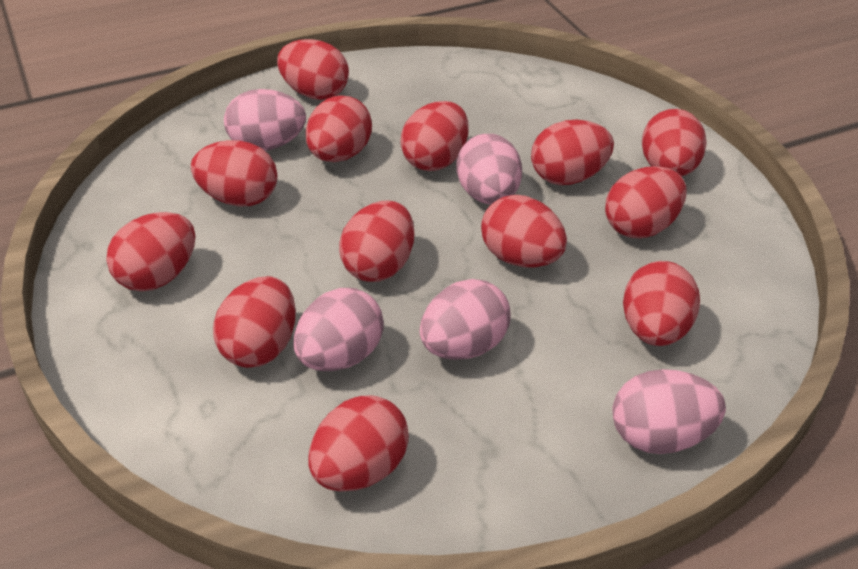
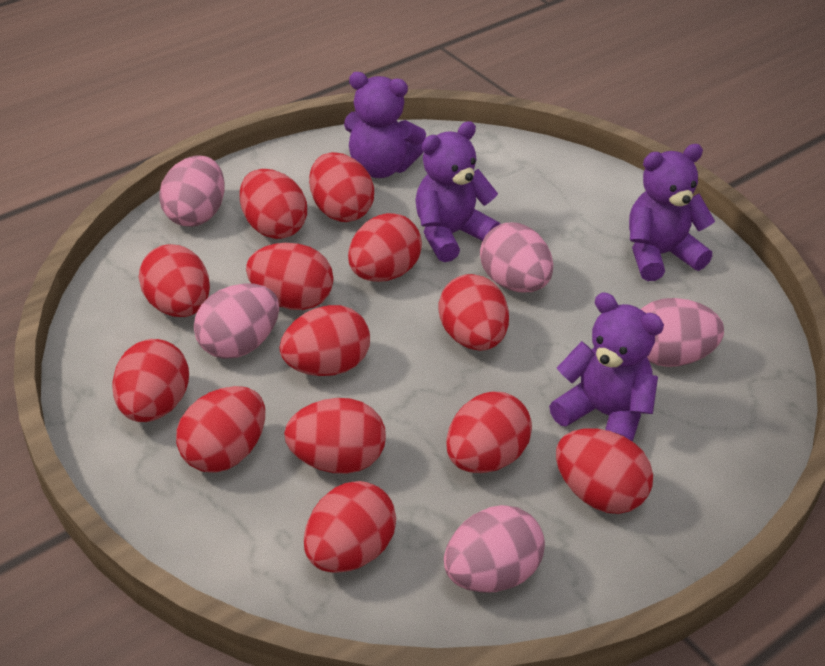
purple teddy bear: 0 -> 4

